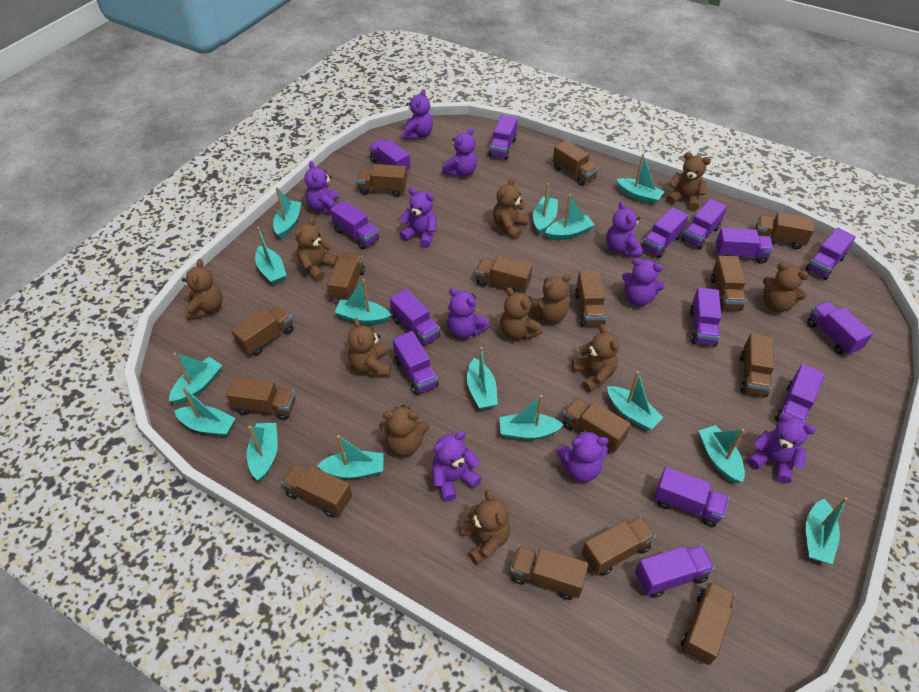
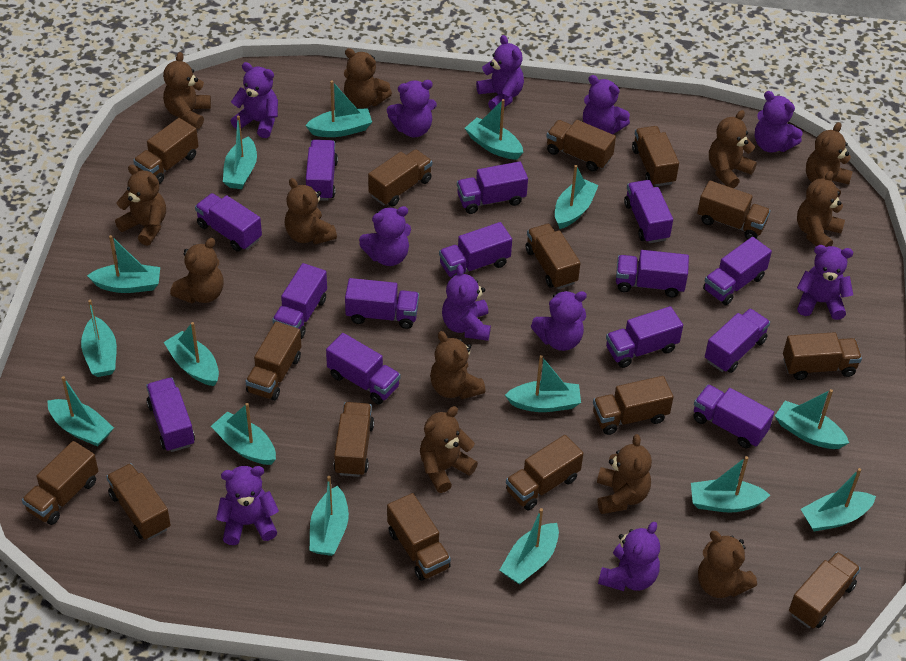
brown teddy bear: 11 -> 12
purple teddy bear: 10 -> 11

